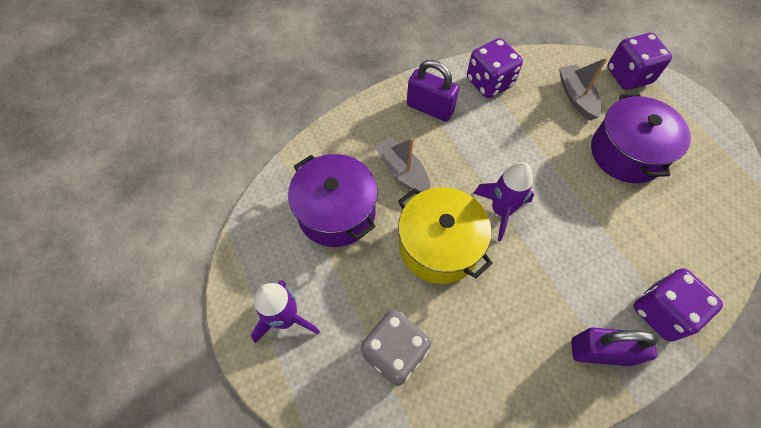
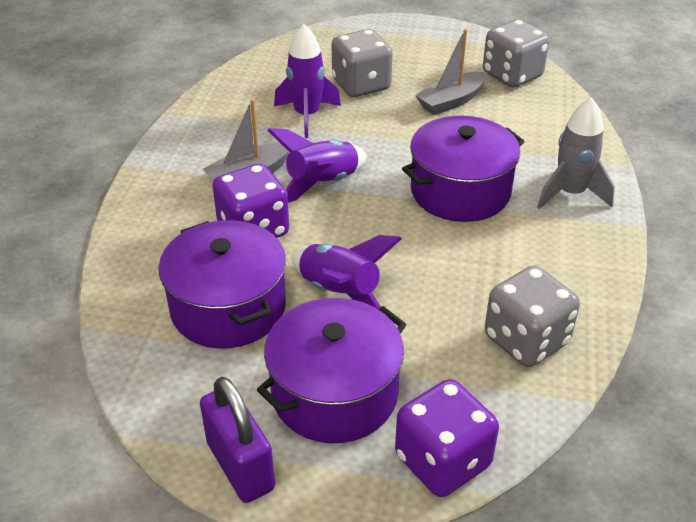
grey dice: 1 -> 3
grey rocket: 0 -> 1
purple dice: 3 -> 2
purple padlock: 2 -> 1
purple pot: 2 -> 3
purple rocket: 2 -> 3
yellow pot: 1 -> 0

